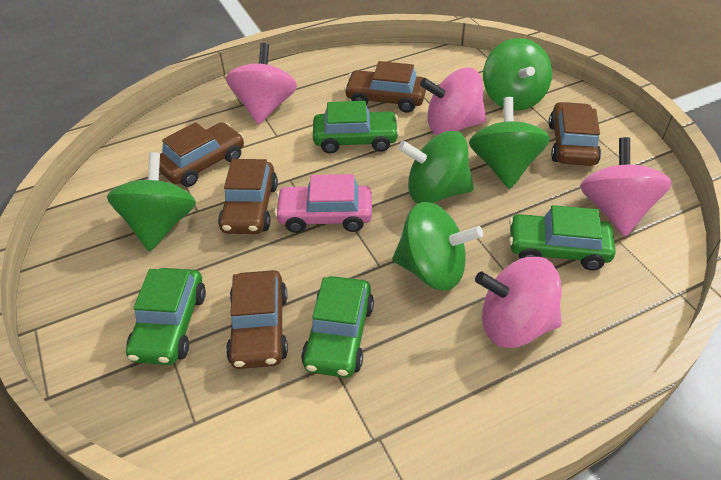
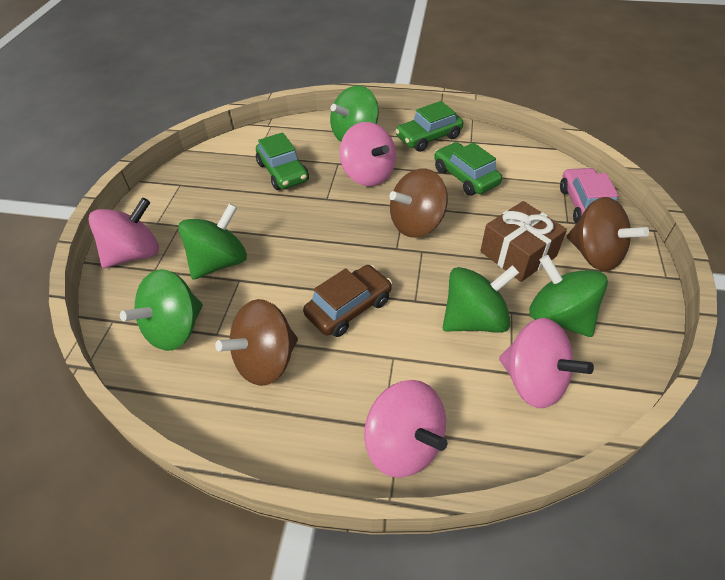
brown car: 5 -> 1
brown gift: 0 -> 1
brown spinning top: 0 -> 3
green car: 4 -> 3

